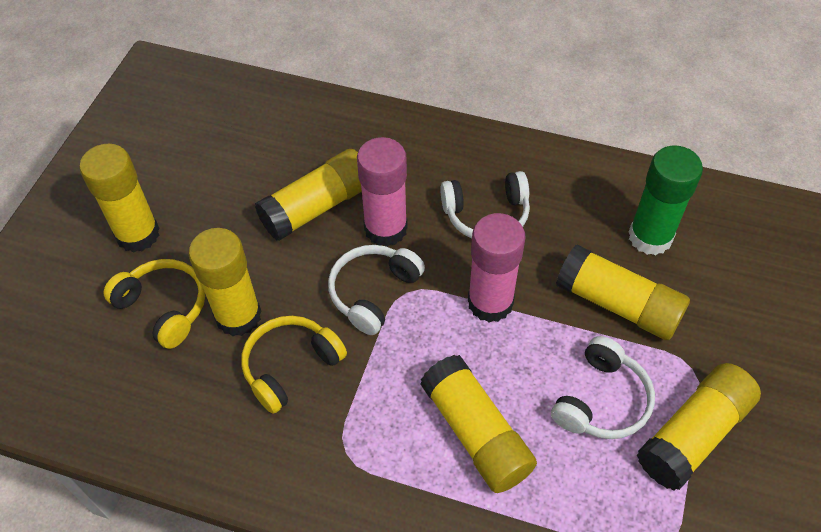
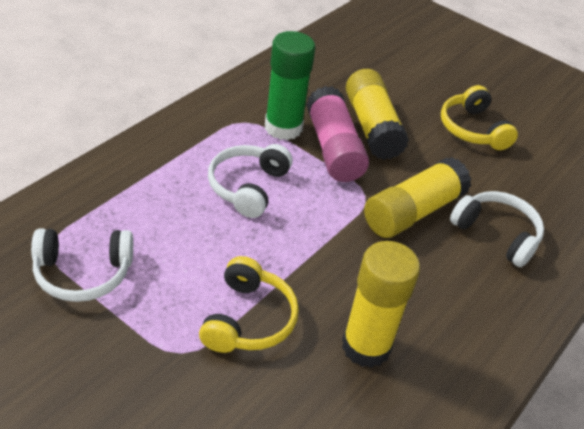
pink glue stick: 2 -> 1
yellow glue stick: 6 -> 3

